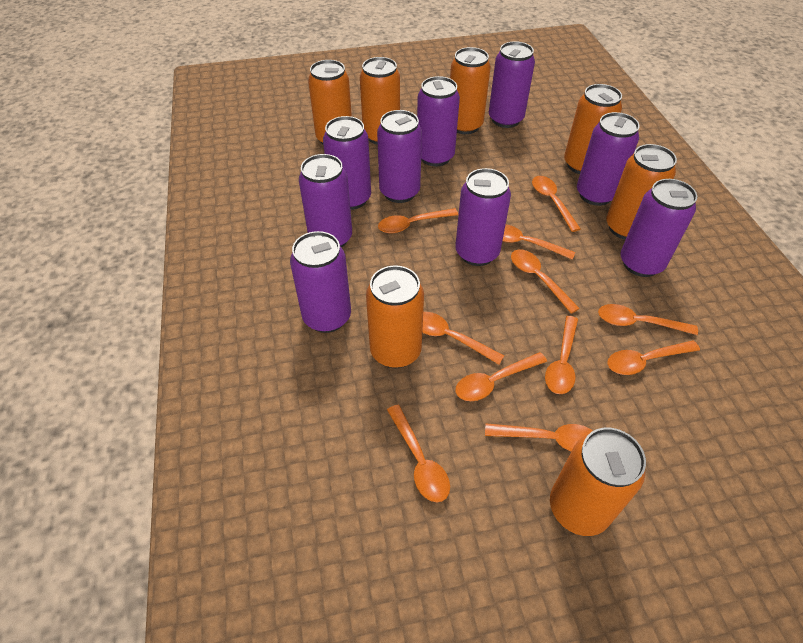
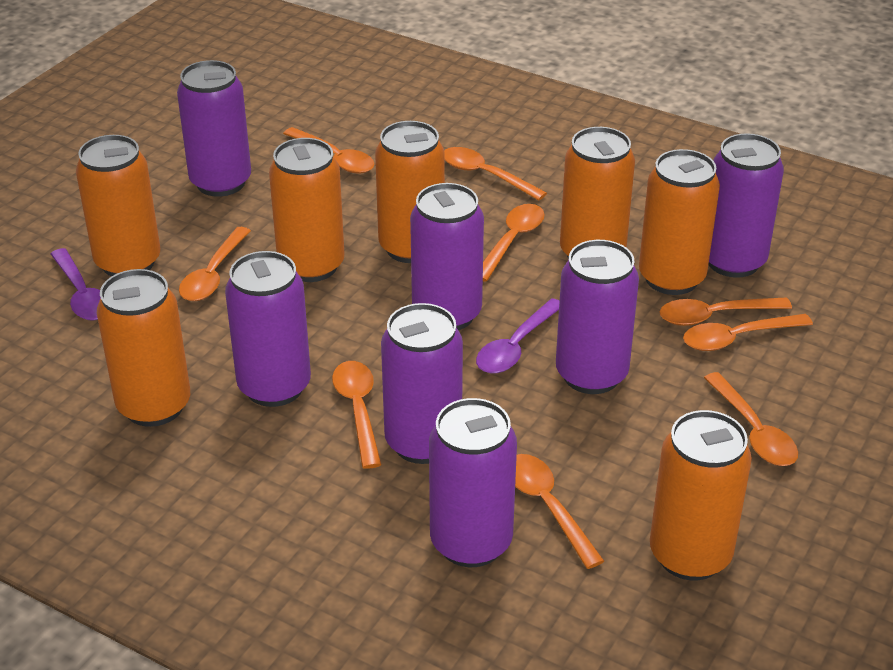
orange spoon: 11 -> 9
purple can: 9 -> 7
purple spoon: 0 -> 2

